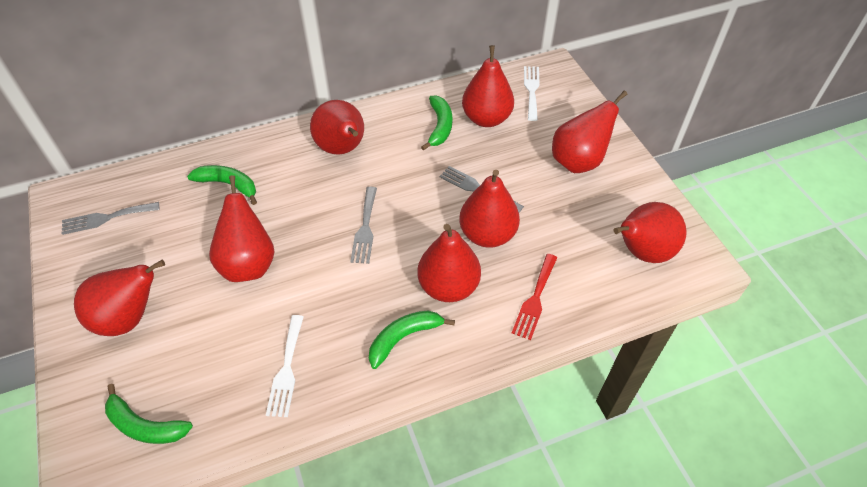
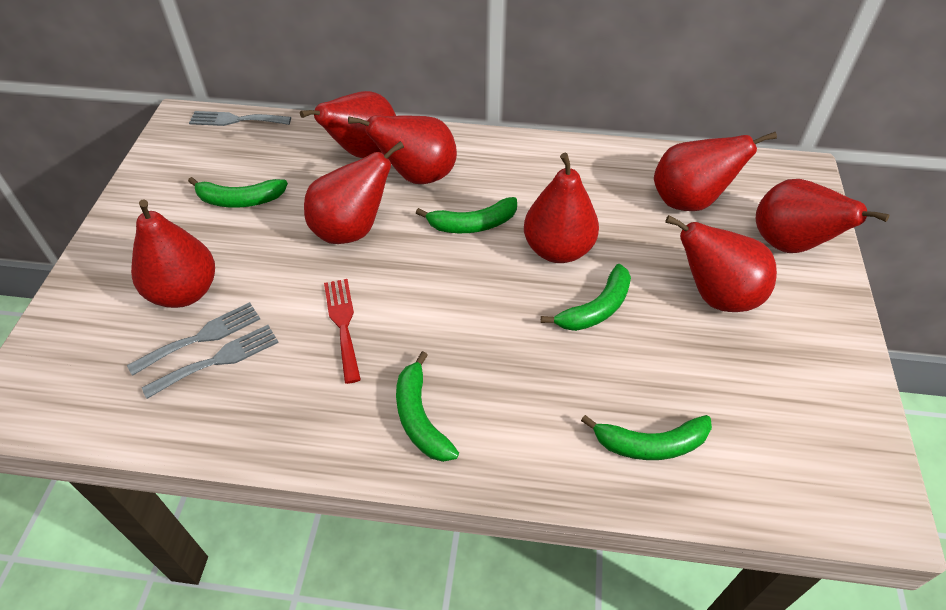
green banana: 4 -> 5
white fork: 2 -> 0

